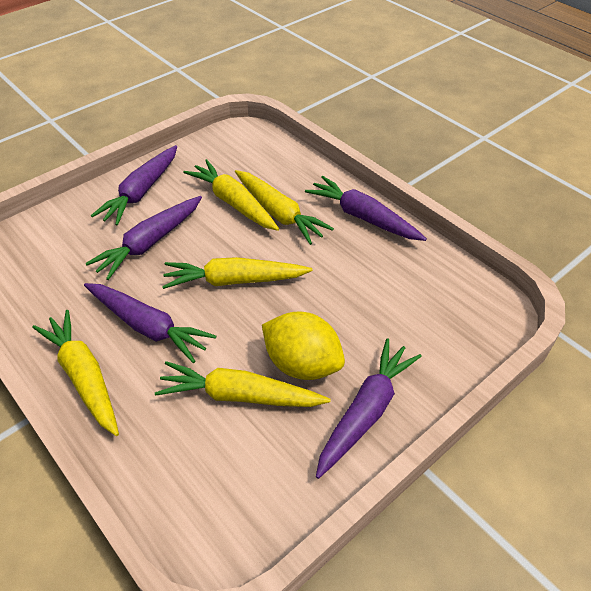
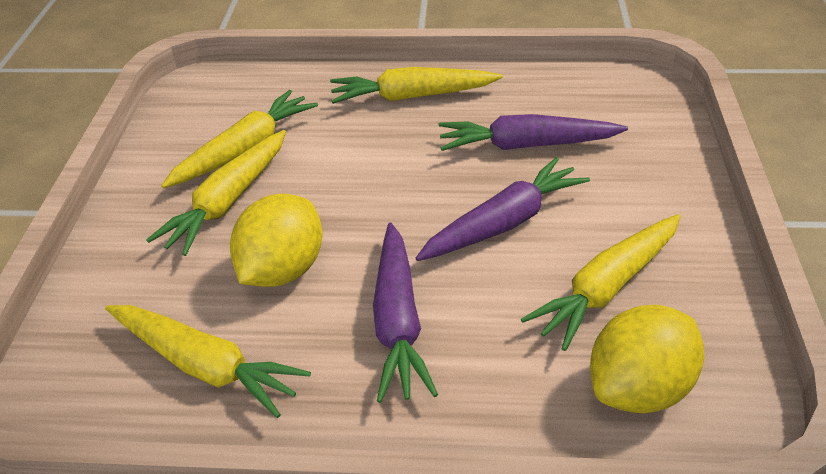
purple carrot: 5 -> 3
yellow lemon: 1 -> 2

